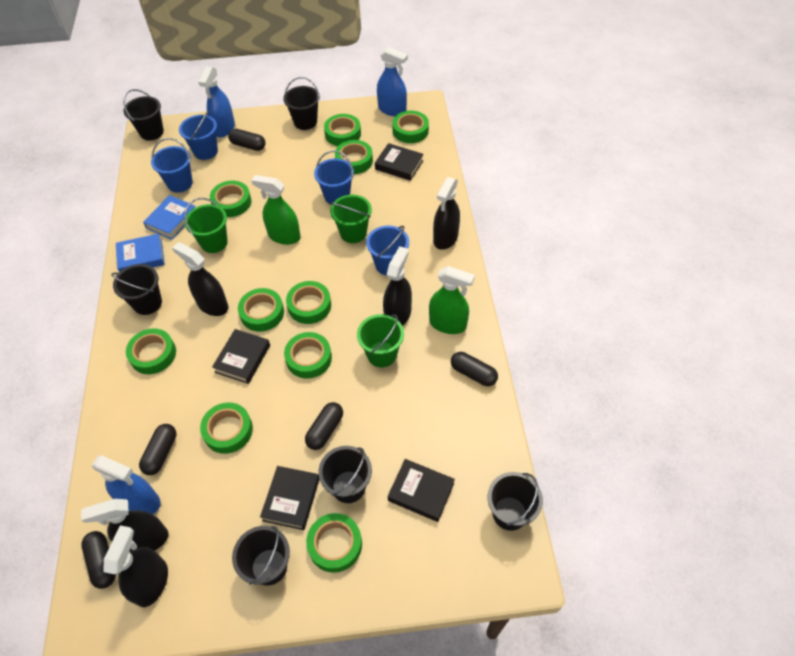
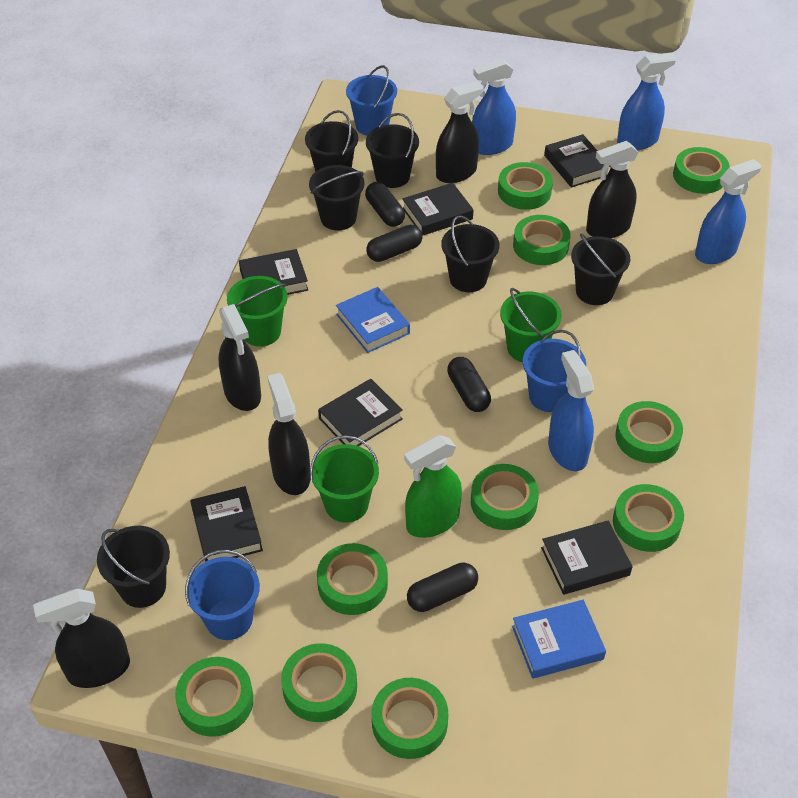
black book: 4 -> 6
black capsule: 5 -> 4
blue bucket: 4 -> 3
blue spray bottle: 3 -> 4
green spray bottle: 2 -> 1

